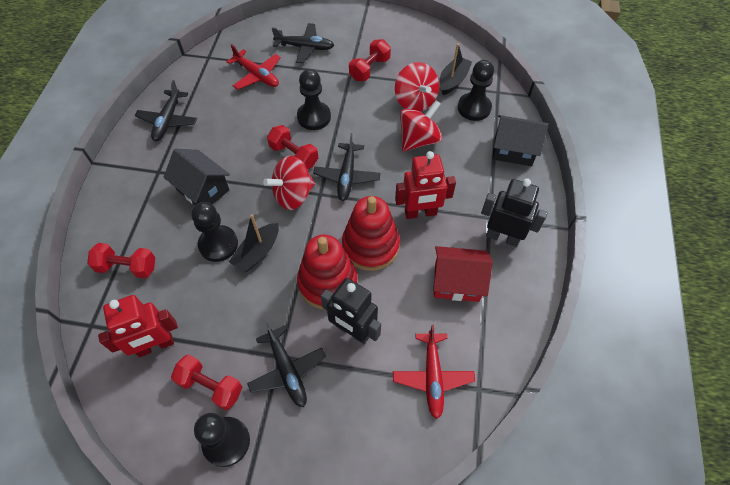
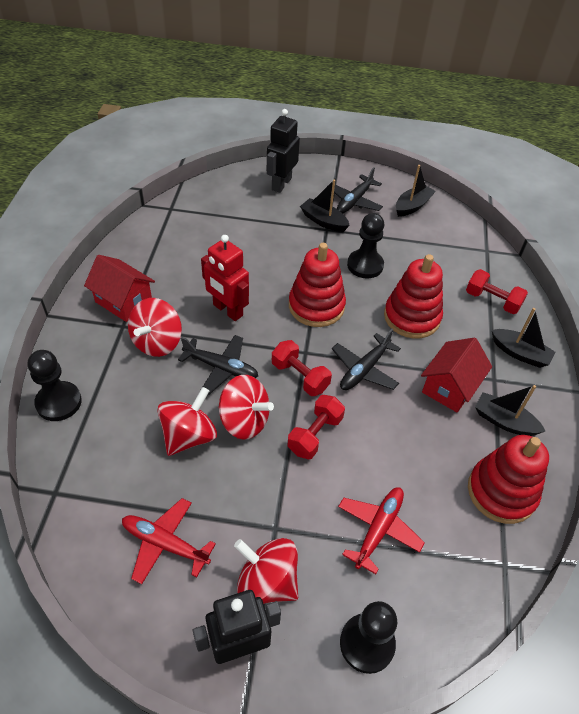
black boat: 2 -> 4
black house: 2 -> 0
black pawn: 4 -> 3
black plane: 4 -> 3
red dumbbell: 4 -> 3
red house: 1 -> 2
red robot: 2 -> 1
red spinning top: 3 -> 4
red stacking toy: 2 -> 3

